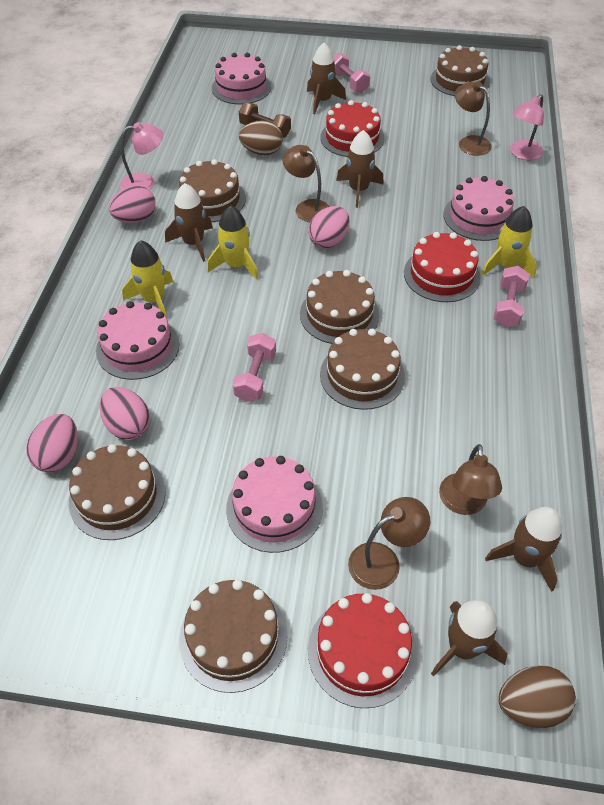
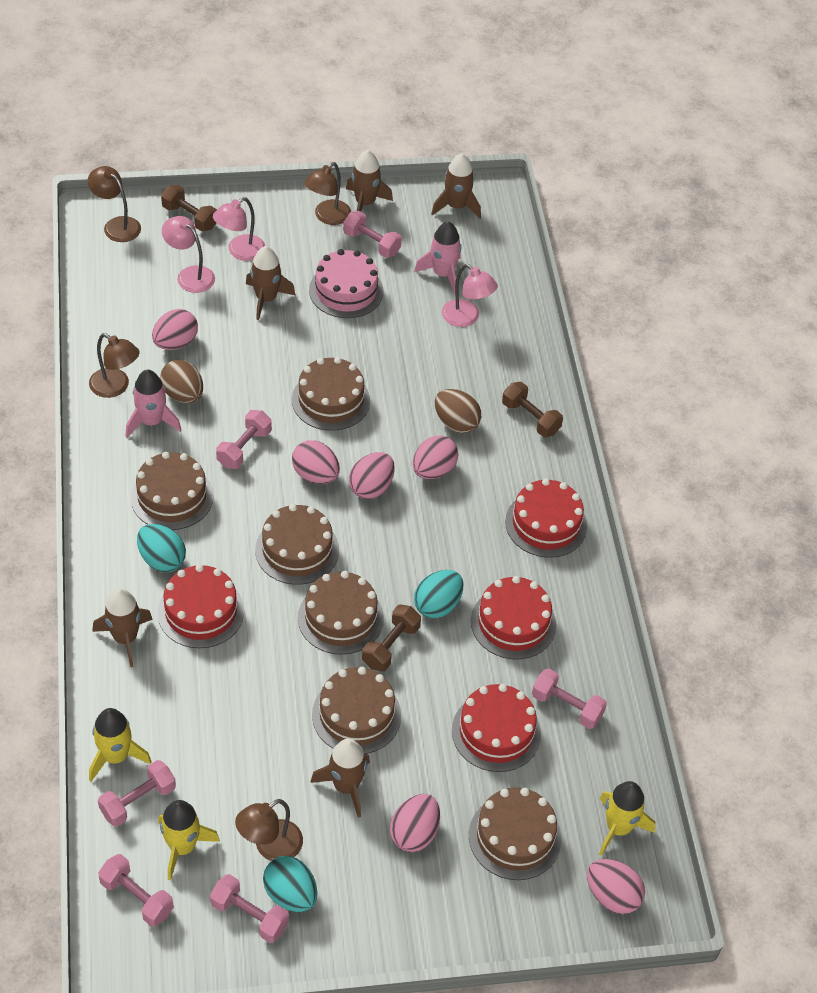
brown dumbbell: 1 -> 3
pink cake: 4 -> 1
pink dumbbell: 3 -> 6
pink egg: 4 -> 6
pink lamp: 2 -> 3
pink rocket: 0 -> 2
red cake: 3 -> 4
turquoise egg: 0 -> 3

